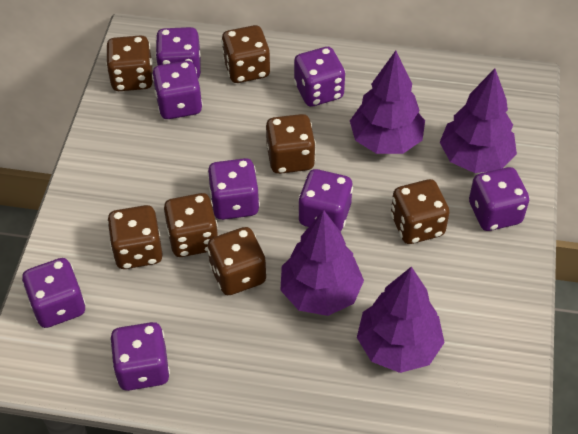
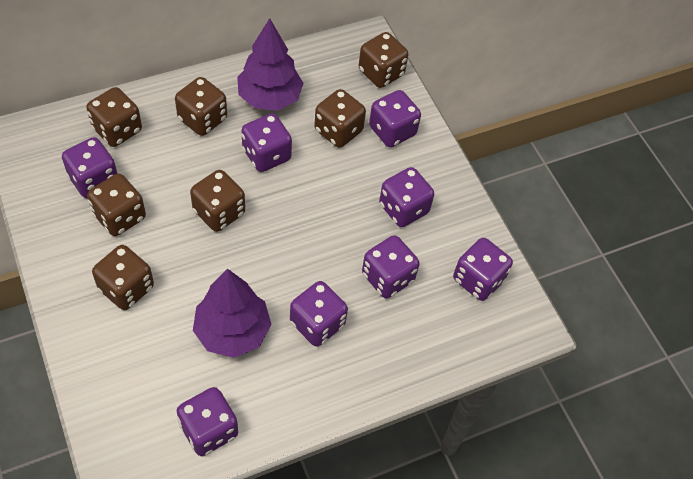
purple tree: 4 -> 2

